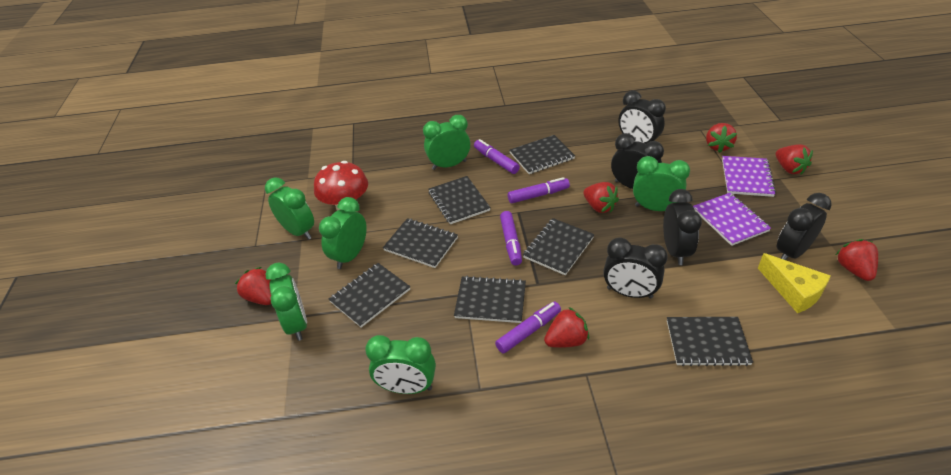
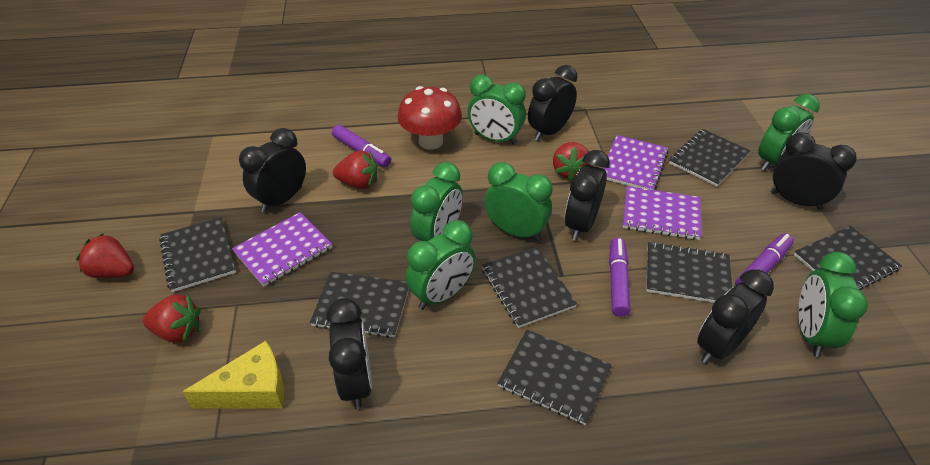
black clock: 5 -> 6
purple marker: 4 -> 3
purple notebook: 2 -> 3
red strawberry: 6 -> 4

